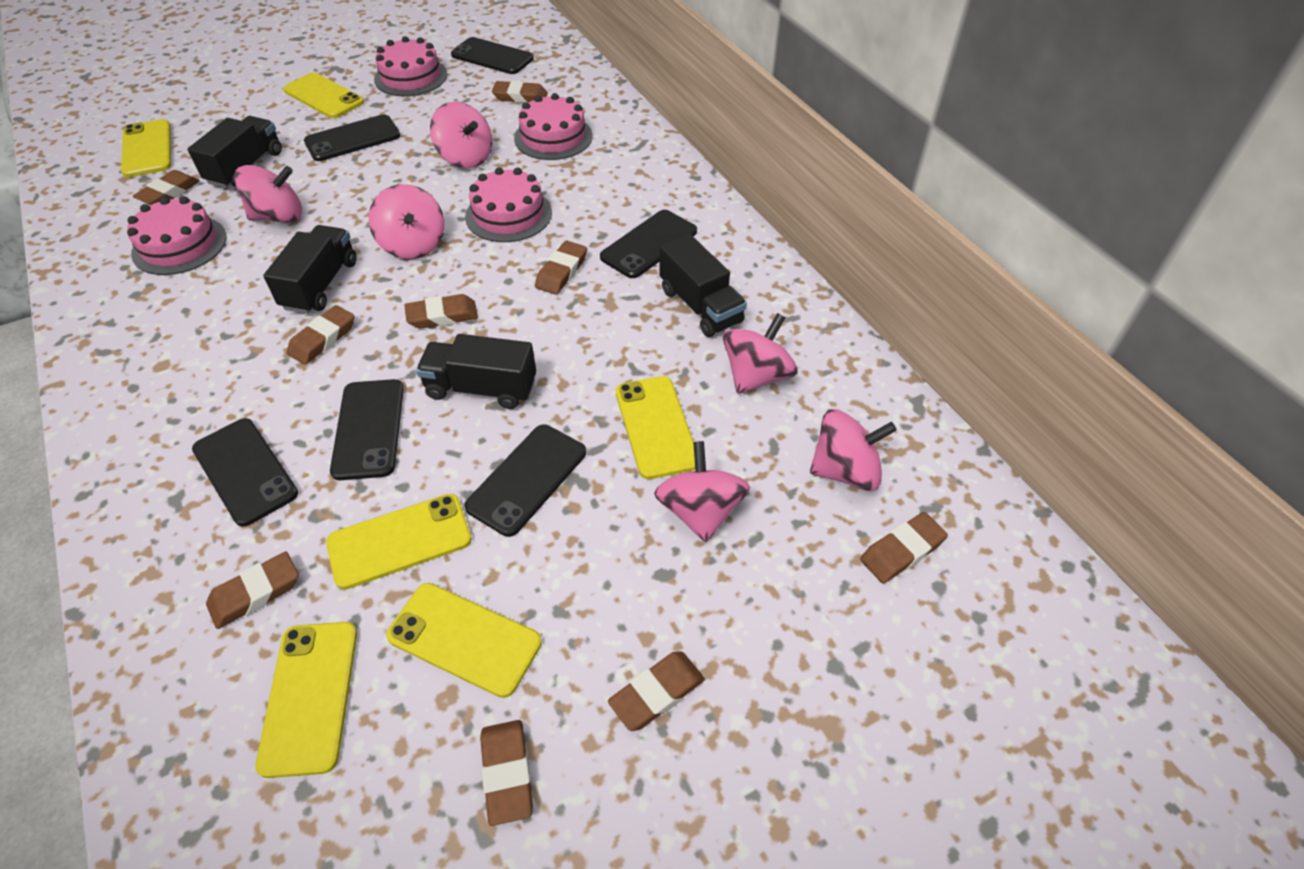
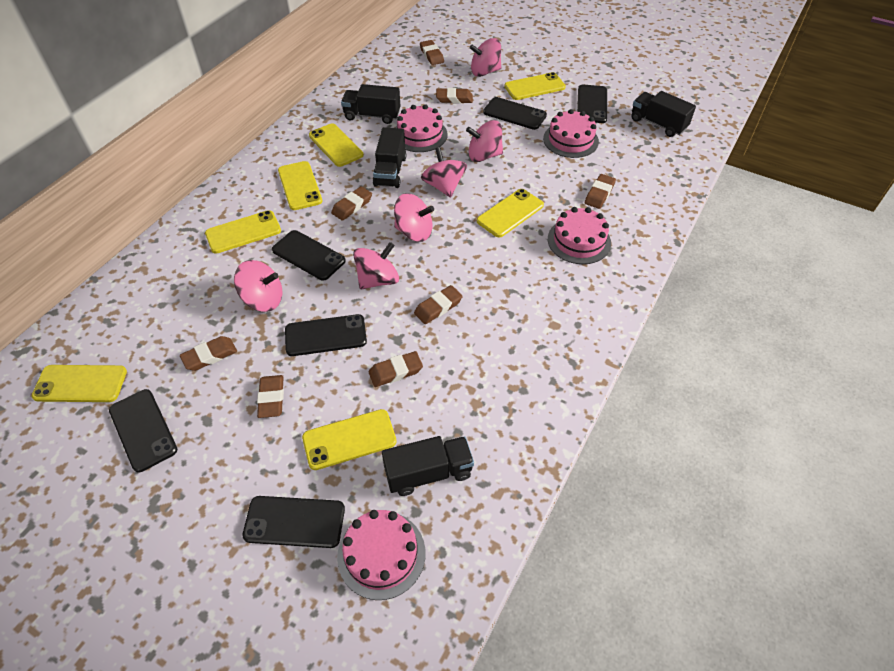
brown eraser: 9 -> 8
yellow phone: 6 -> 7

